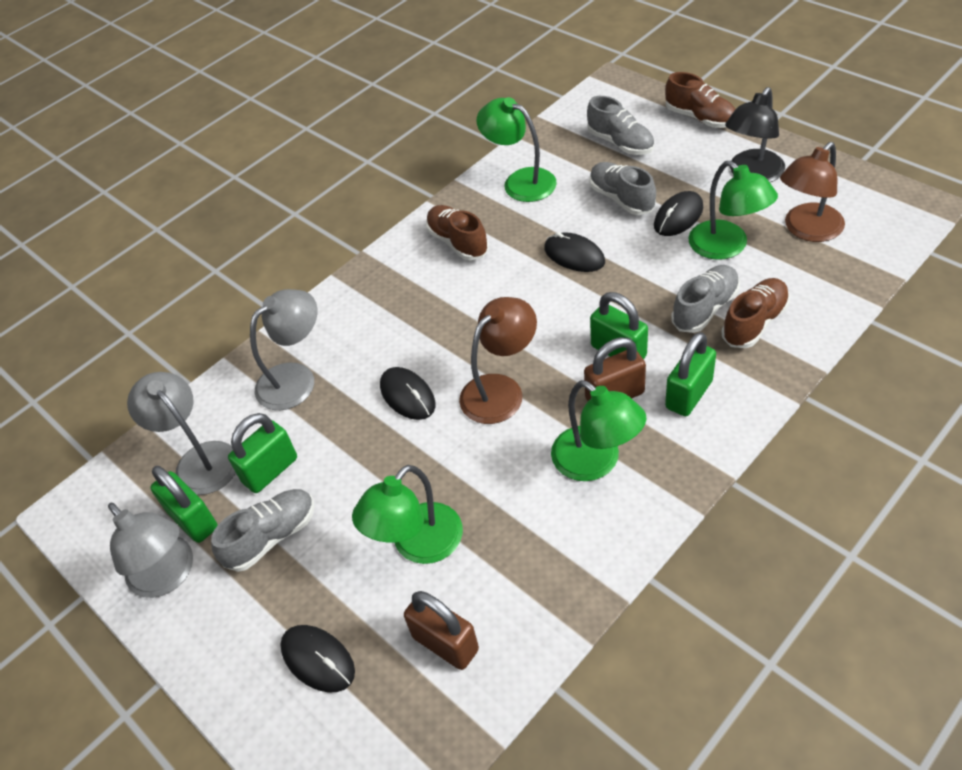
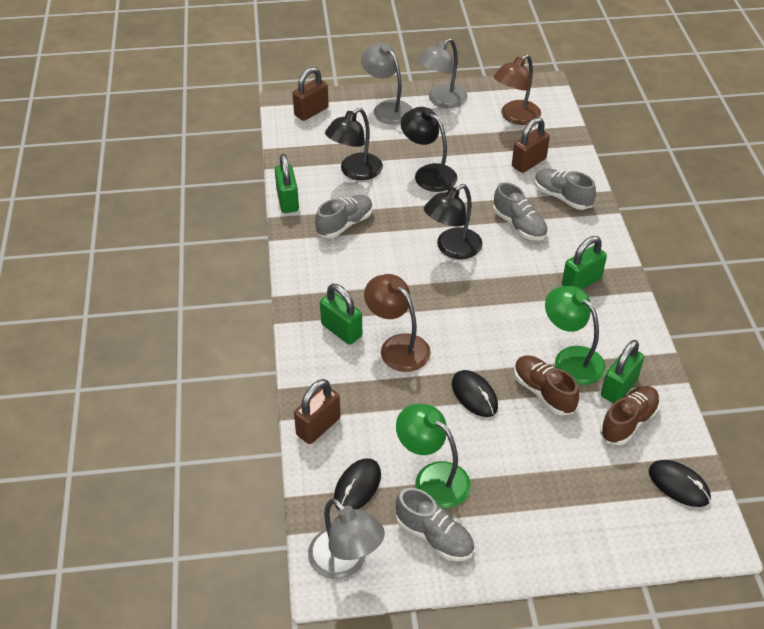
black lamp: 1 -> 3
black mouse: 4 -> 3
brown padlock: 2 -> 3
brown shoe: 3 -> 2
green lamp: 4 -> 2

